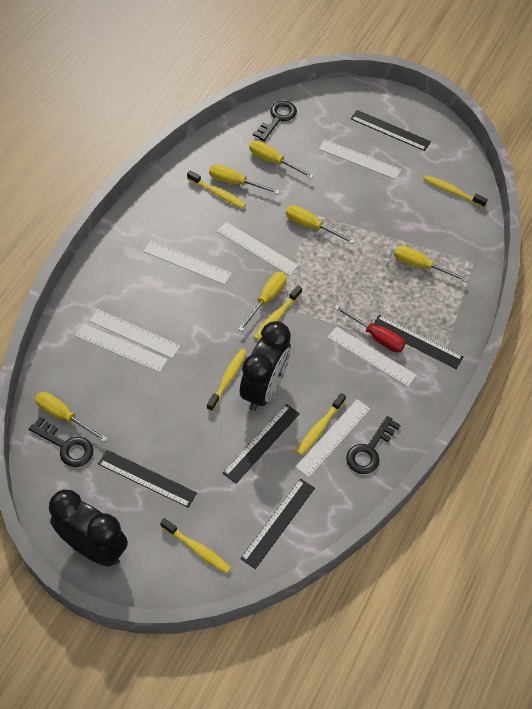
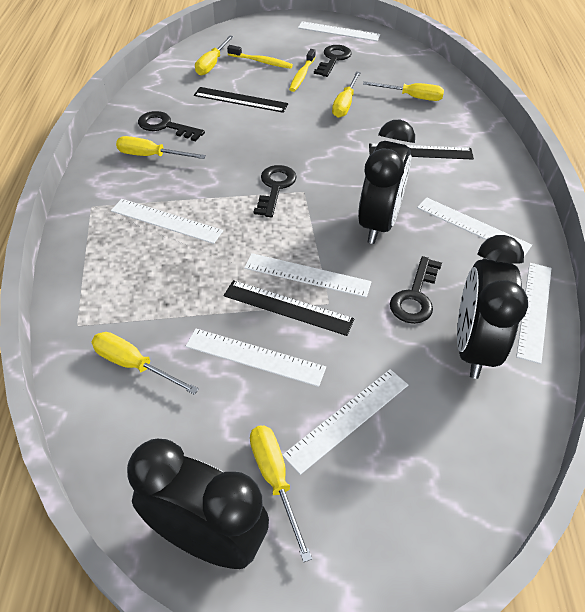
black clock: 2 -> 3
black key: 3 -> 4
black ruler: 5 -> 3
red screwdriver: 1 -> 0
yellow toothbrush: 6 -> 2

